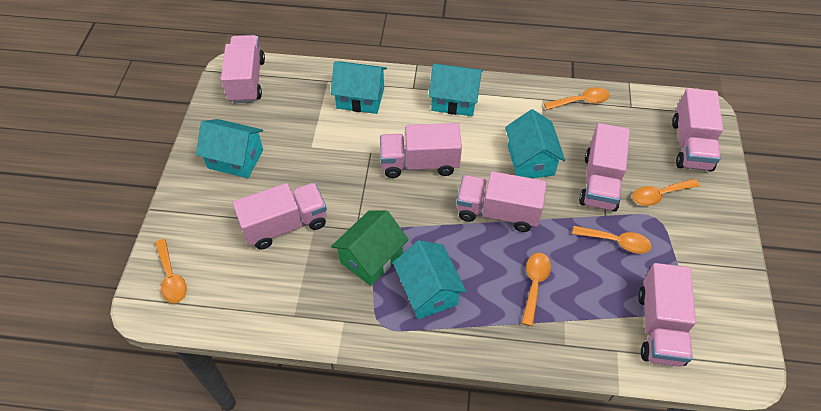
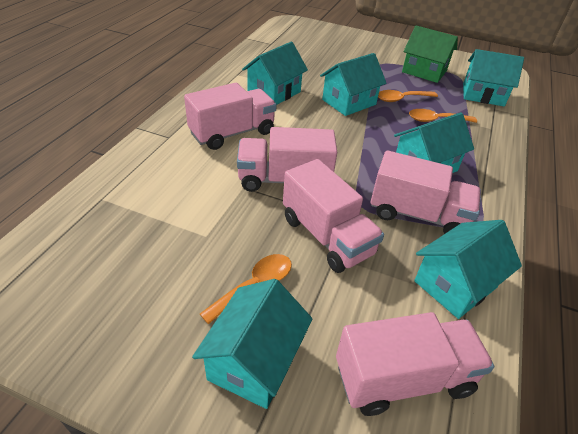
orange spoon: 5 -> 3
pink truck: 7 -> 5
turquoise house: 5 -> 6

